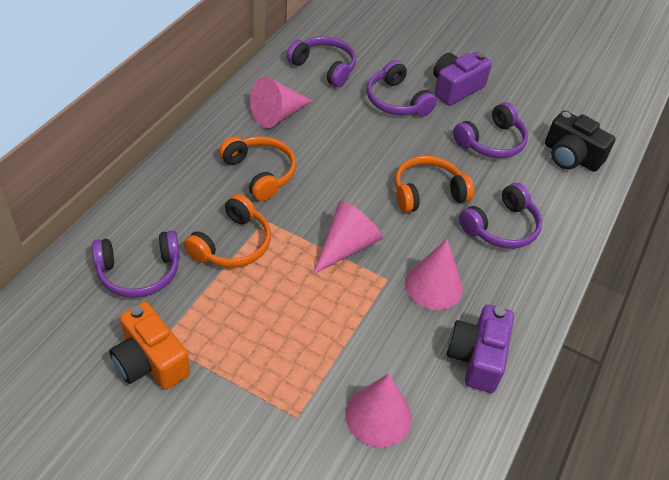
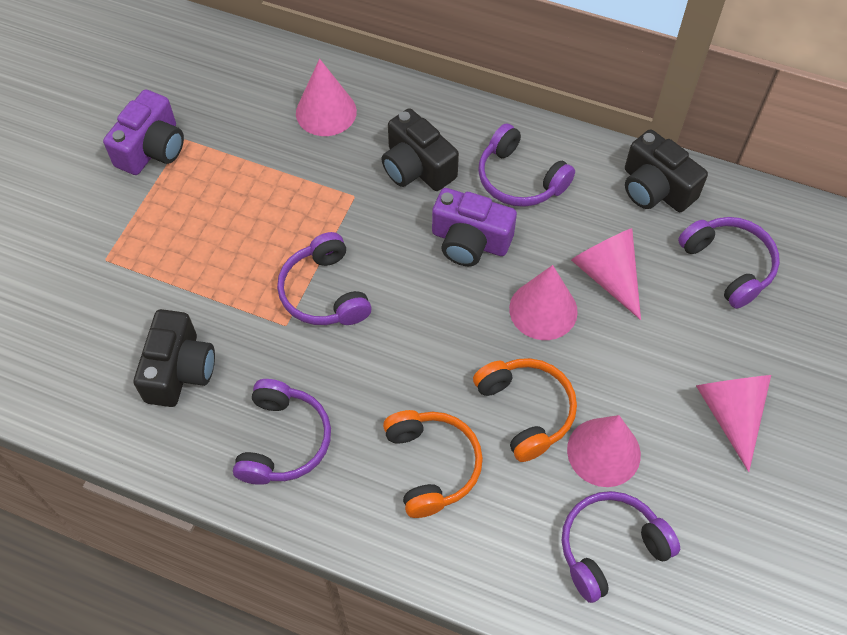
black camera: 1 -> 3
orange camera: 1 -> 0
orange headphones: 3 -> 2
pink cone: 4 -> 5

